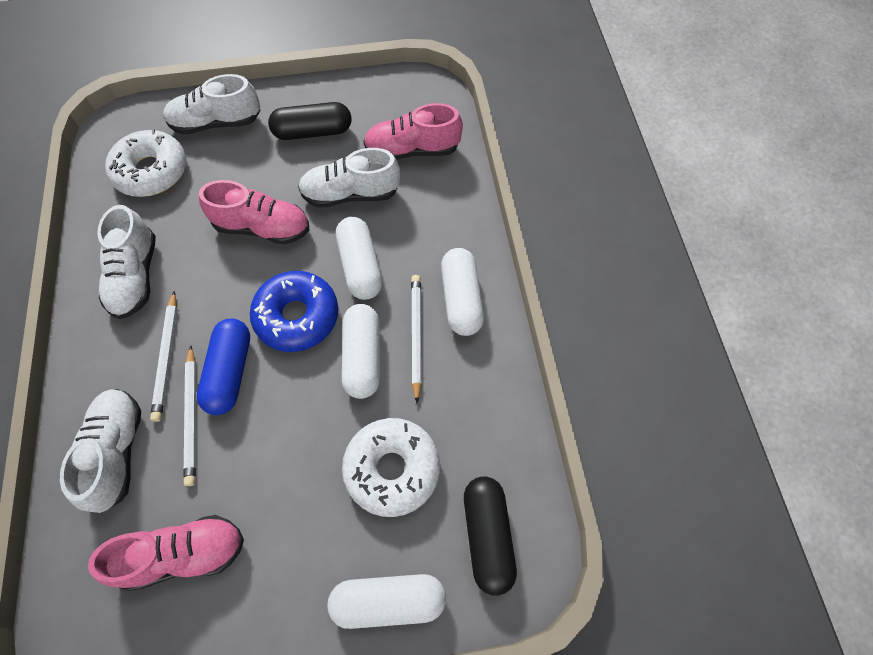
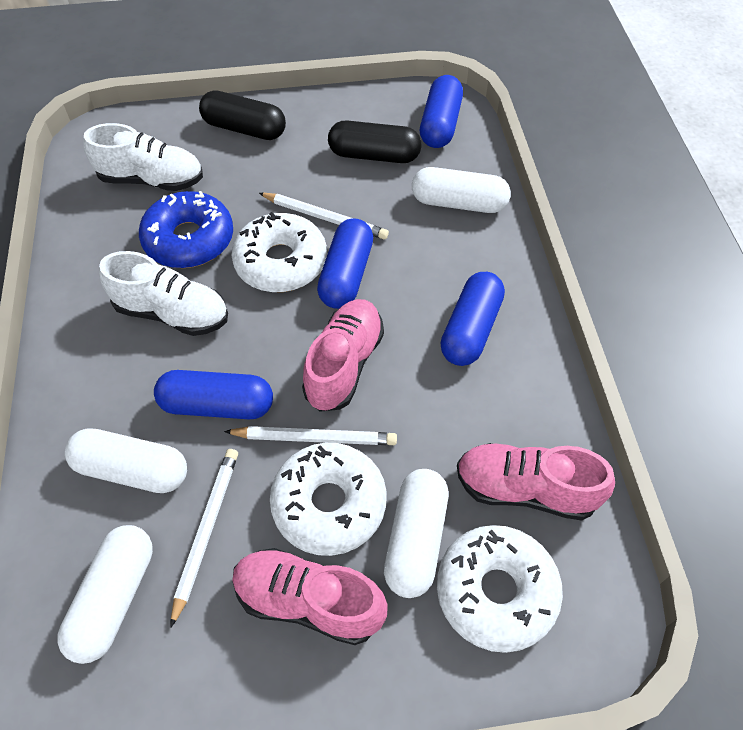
blue capsule: 1 -> 4
white donut: 2 -> 3
white shoe: 4 -> 2

